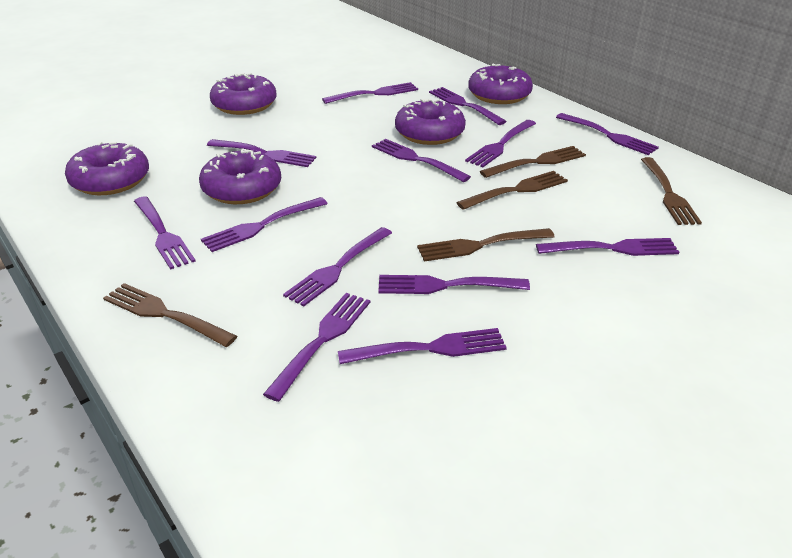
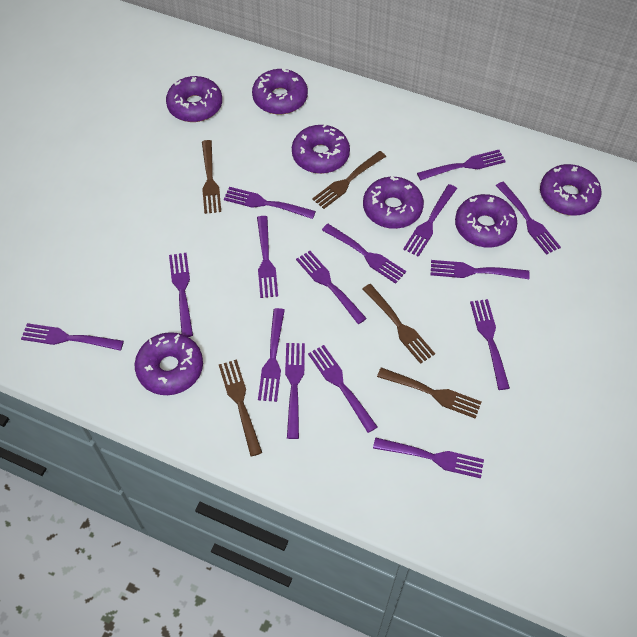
purple donut: 5 -> 7
purple fork: 13 -> 15

